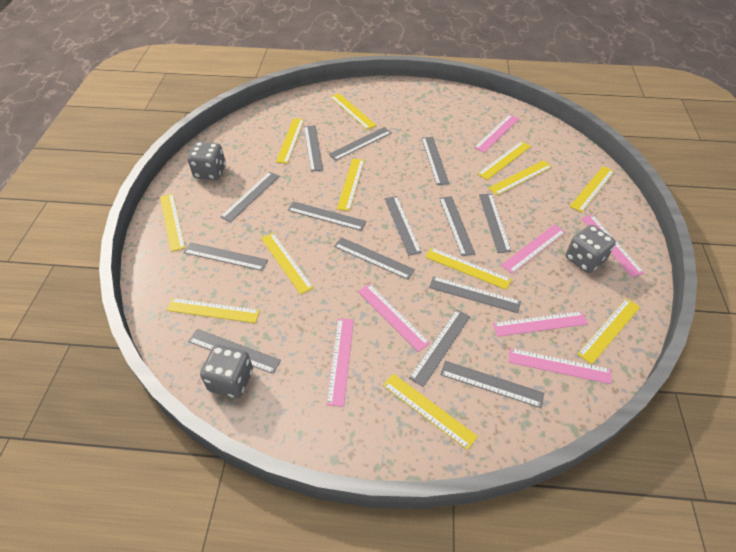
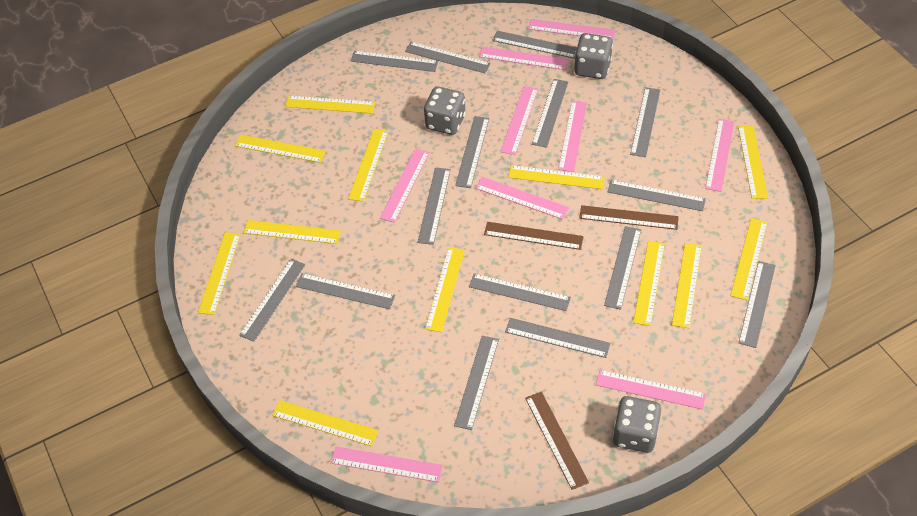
brown ruler: 0 -> 3
grey ruler: 14 -> 15
pink ruler: 7 -> 9

